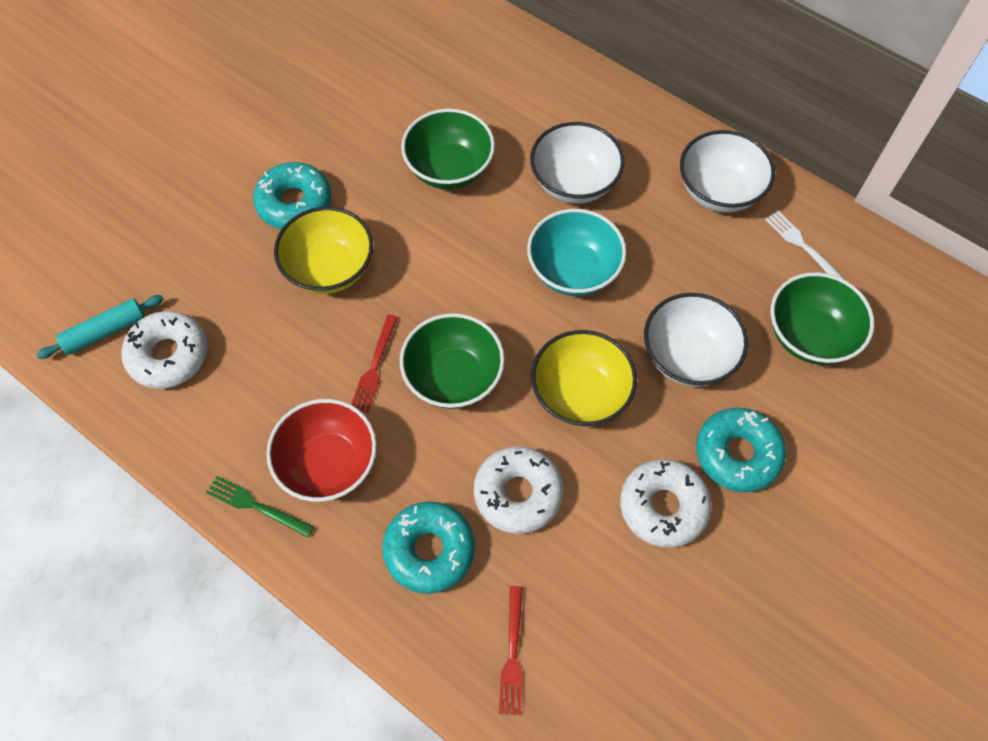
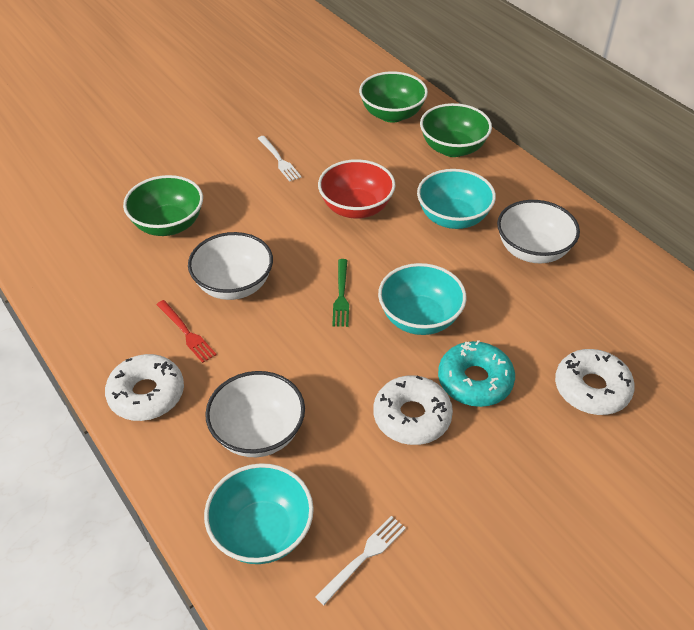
red fork: 2 -> 1
turquoise bowl: 1 -> 3
turquoise donut: 3 -> 1
turquoise rolling pin: 1 -> 0
white fork: 1 -> 2
yellow bowl: 2 -> 0

